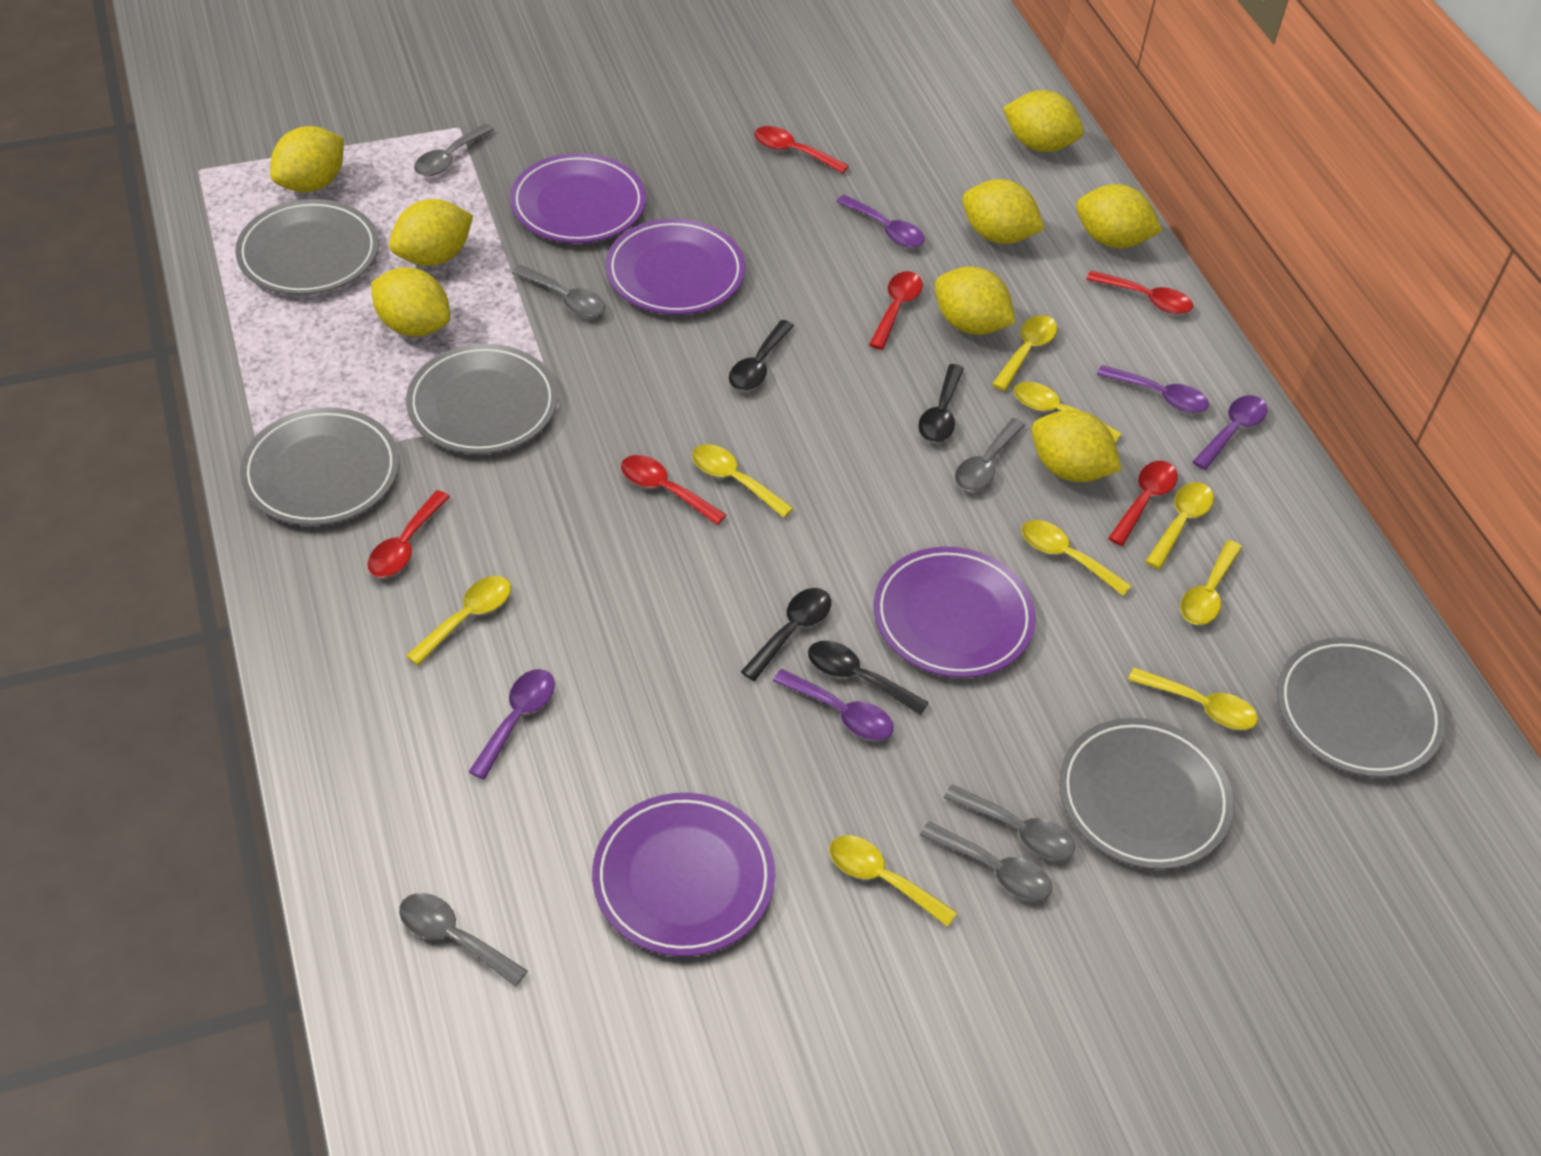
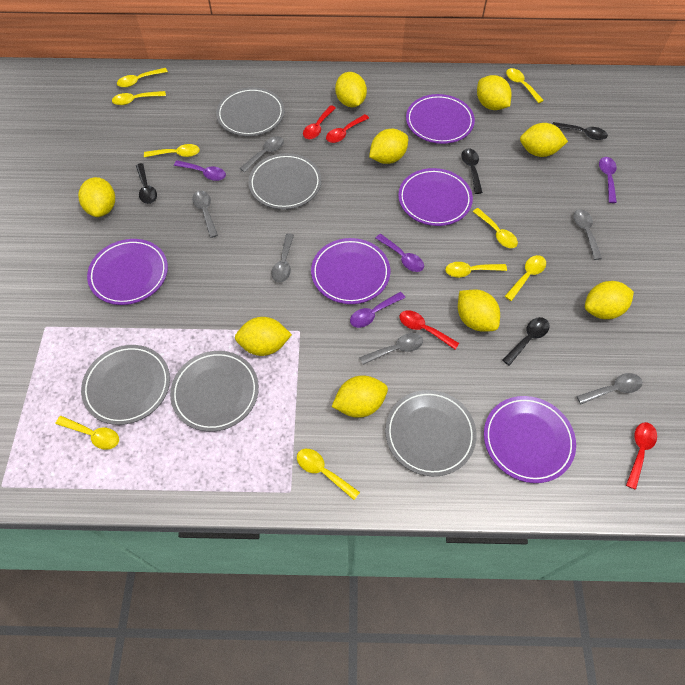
purple plate: 4 -> 5
purple spoon: 5 -> 4
red spoon: 6 -> 4
yellow lemon: 8 -> 9

